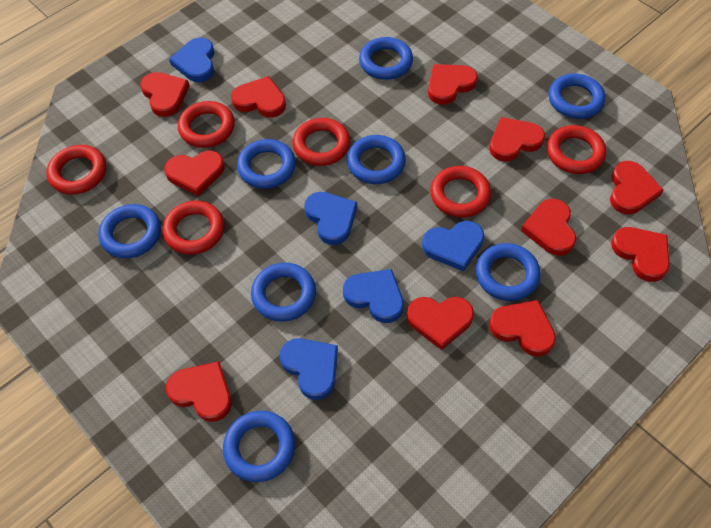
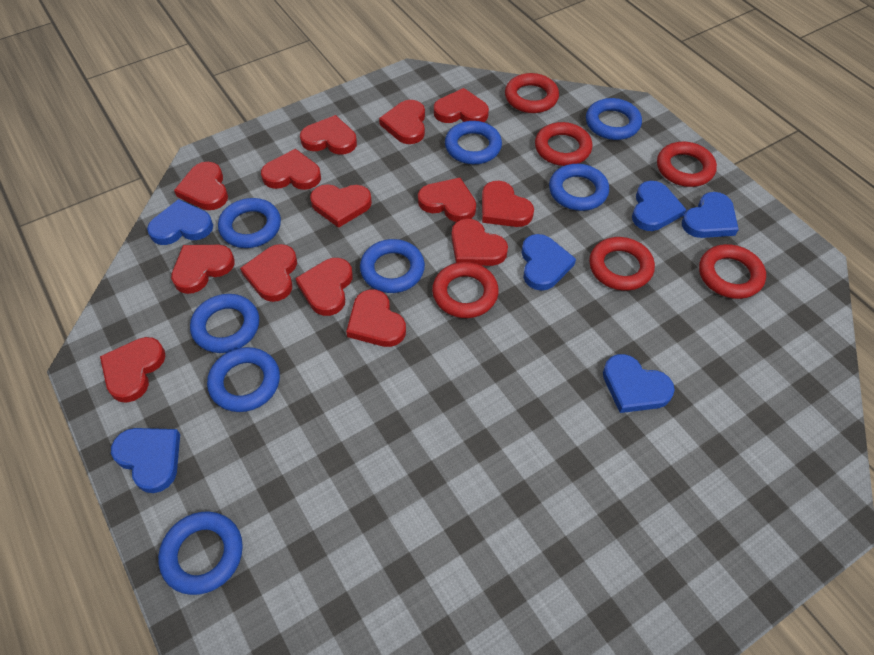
blue heart: 5 -> 6
red heart: 11 -> 14

